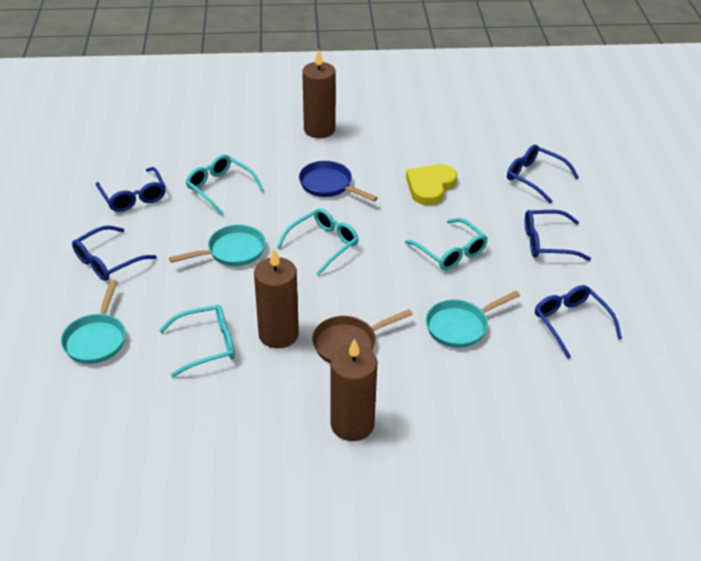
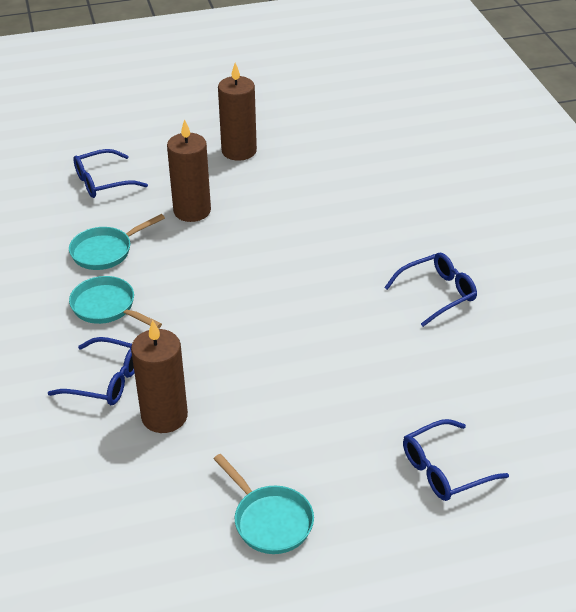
blue glasses: 5 -> 4
blue pan: 1 -> 0
brown pan: 1 -> 0
turquoise glasses: 4 -> 0
yellow heart: 1 -> 0

